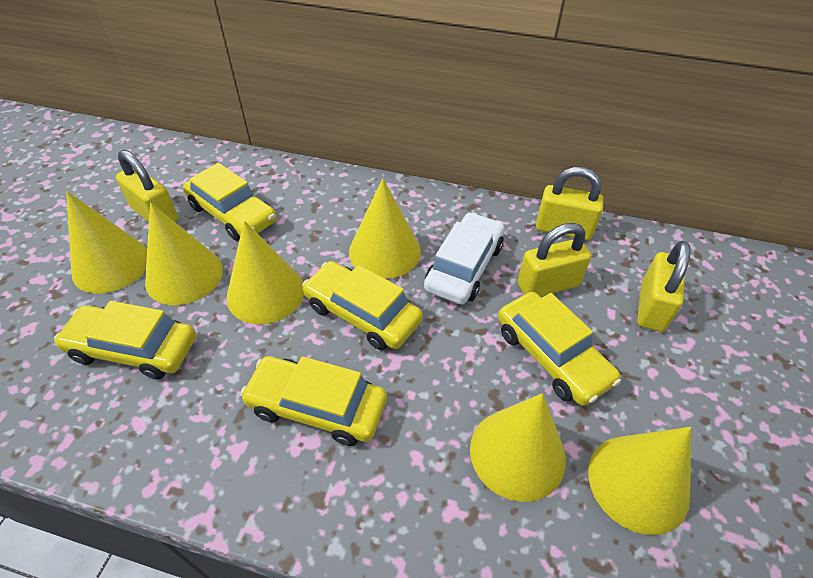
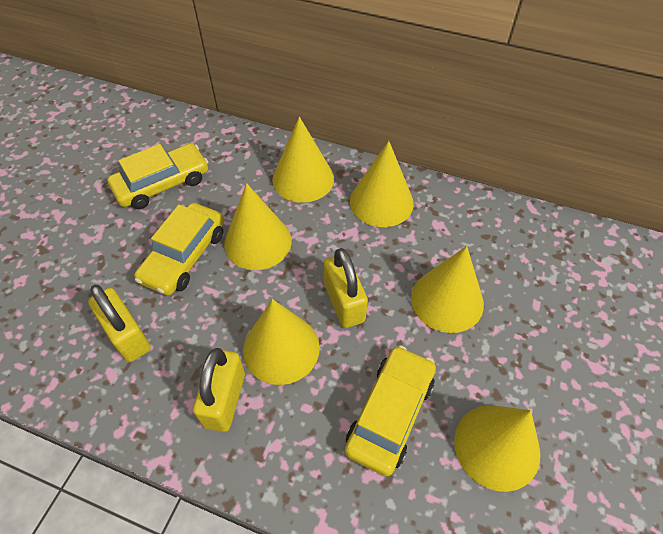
white car: 1 -> 0
yellow car: 5 -> 3
yellow padlock: 4 -> 3

